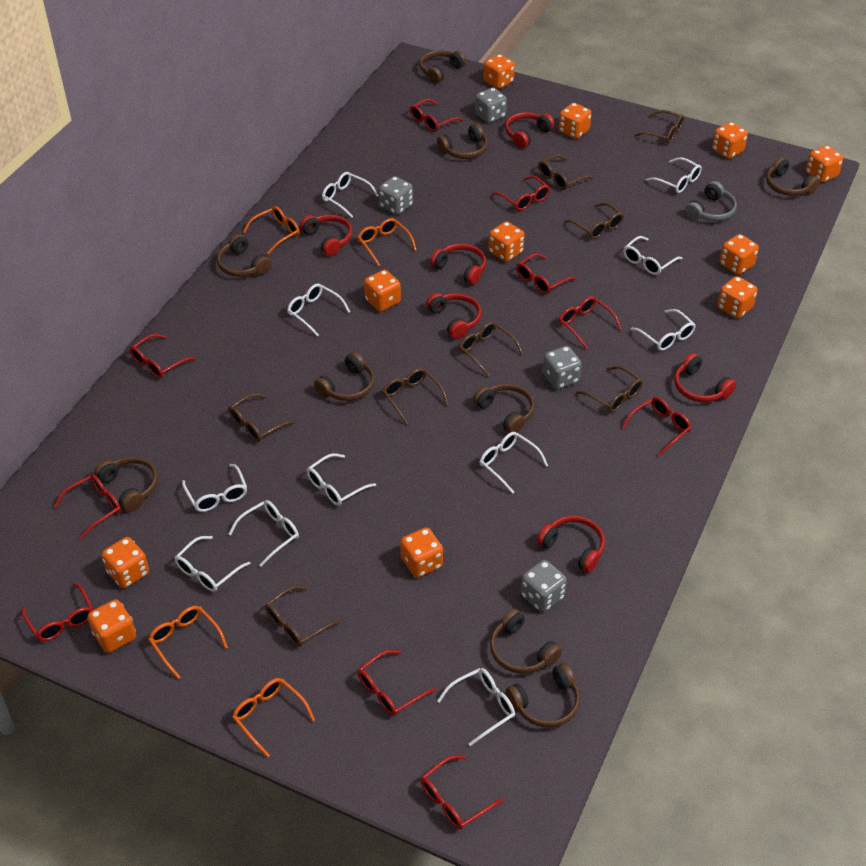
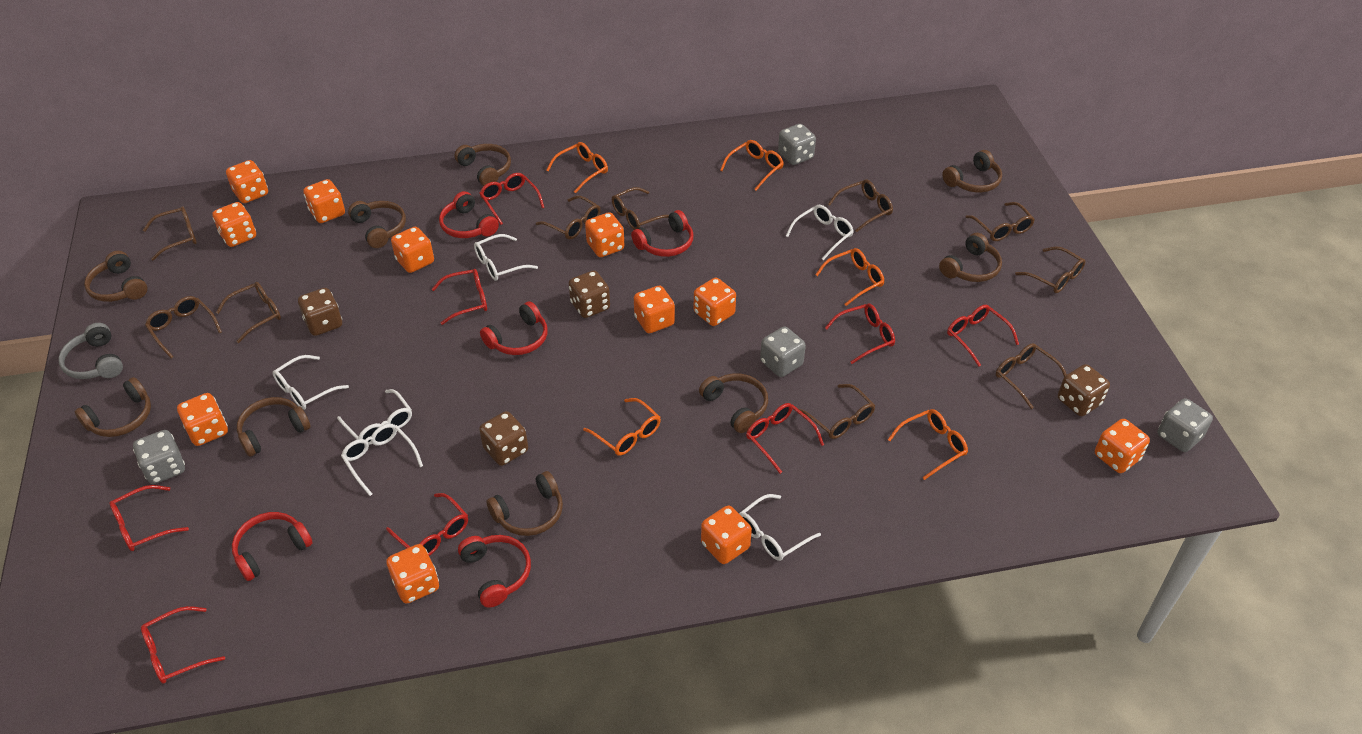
brown dice: 0 -> 4
brown glasses: 8 -> 10
orange glasses: 4 -> 5
red glasses: 10 -> 8
red headphones: 6 -> 5
white glasses: 11 -> 6

